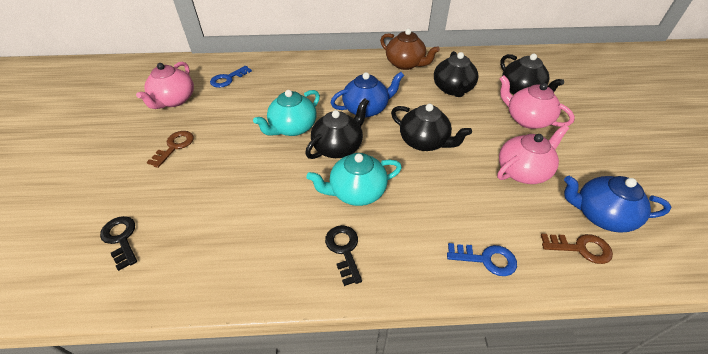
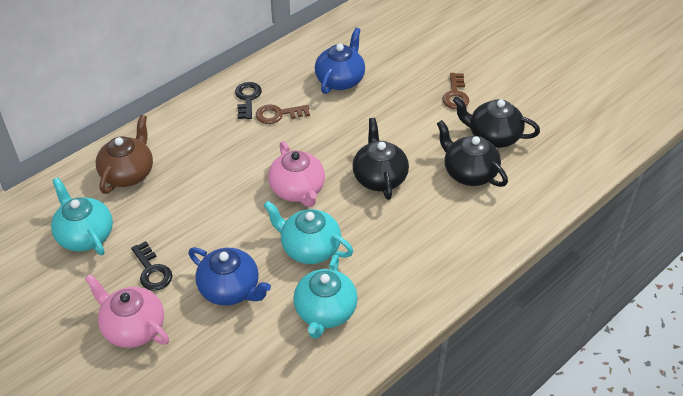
black teapot: 4 -> 3
blue key: 2 -> 0
pink teapot: 3 -> 2
turquoise teapot: 2 -> 3

